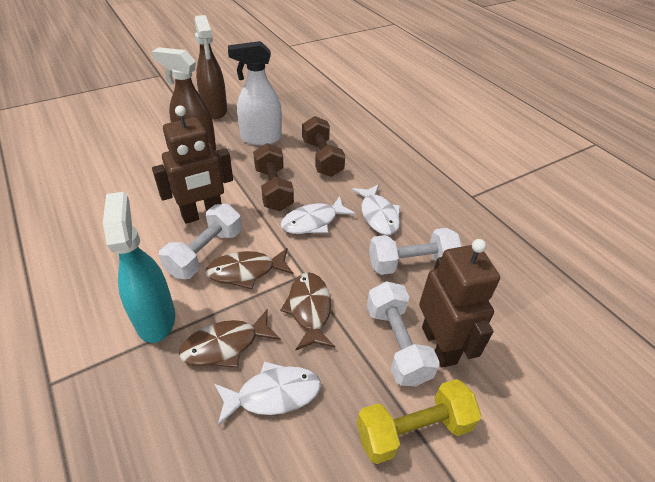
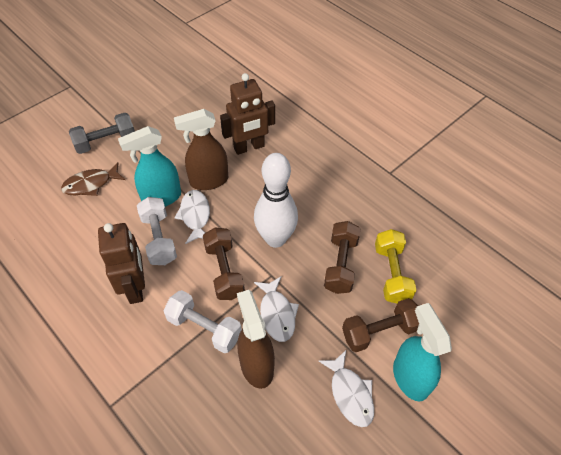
brown dumbbell: 2 -> 3
brown fish: 3 -> 1
grey dumbbell: 0 -> 1
turquoise spray bottle: 1 -> 2
white bowling pin: 0 -> 1
white dumbbell: 3 -> 2
white spray bottle: 1 -> 0

